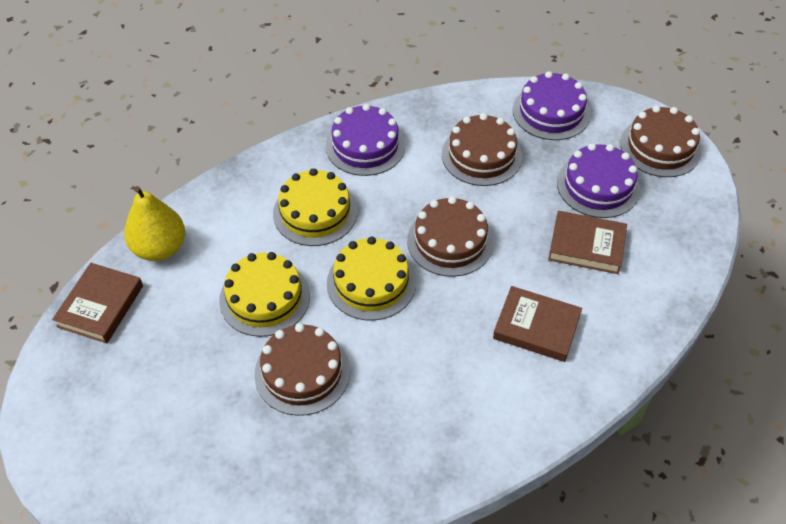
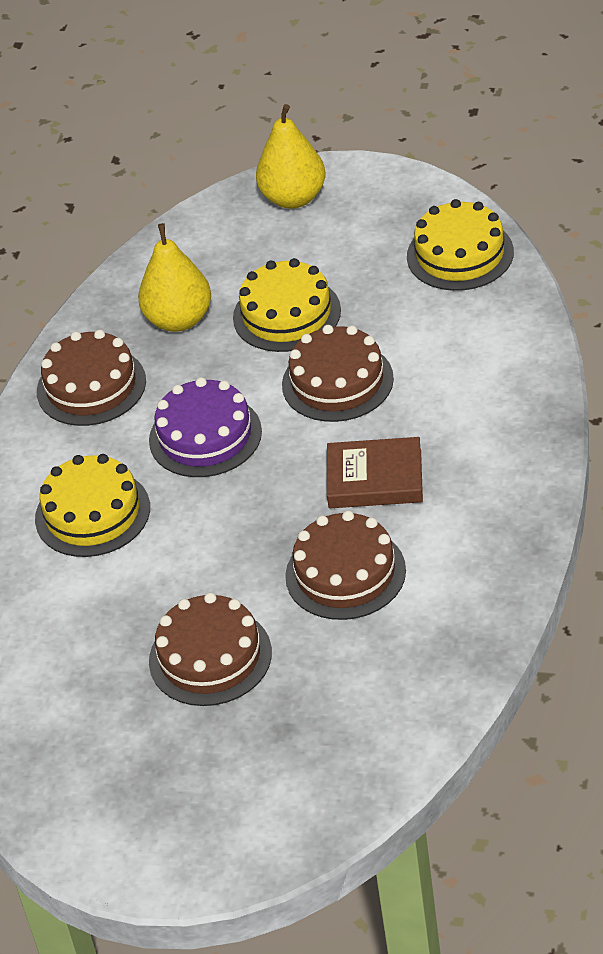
brown book: 3 -> 1
purple cake: 3 -> 1
yellow pear: 1 -> 2

